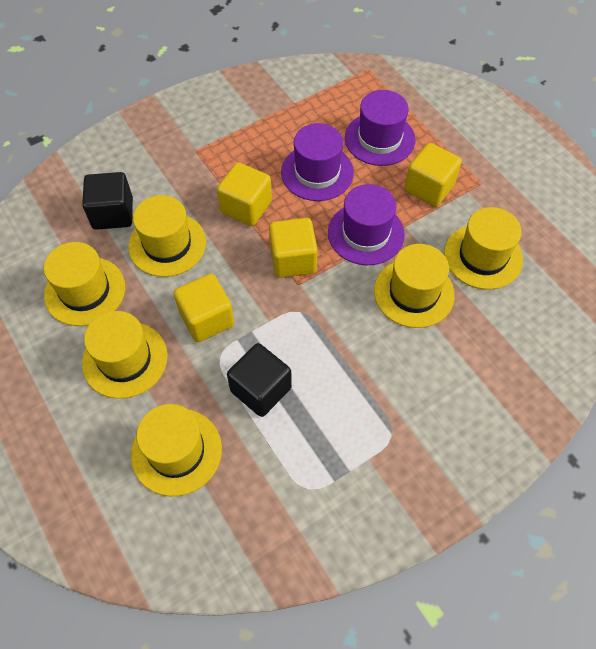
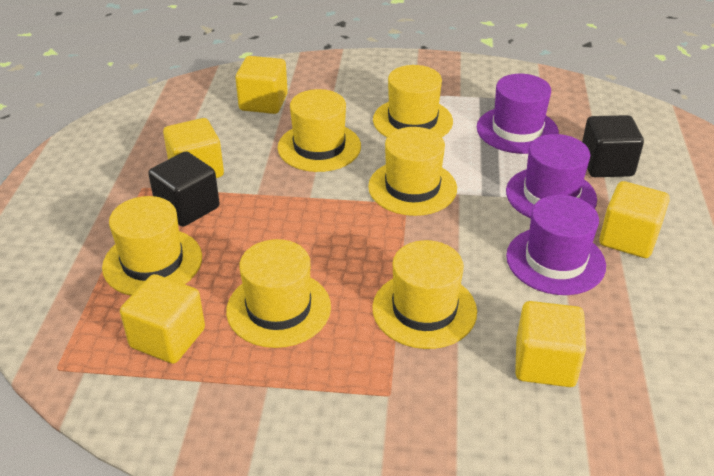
yellow cube: 4 -> 5

